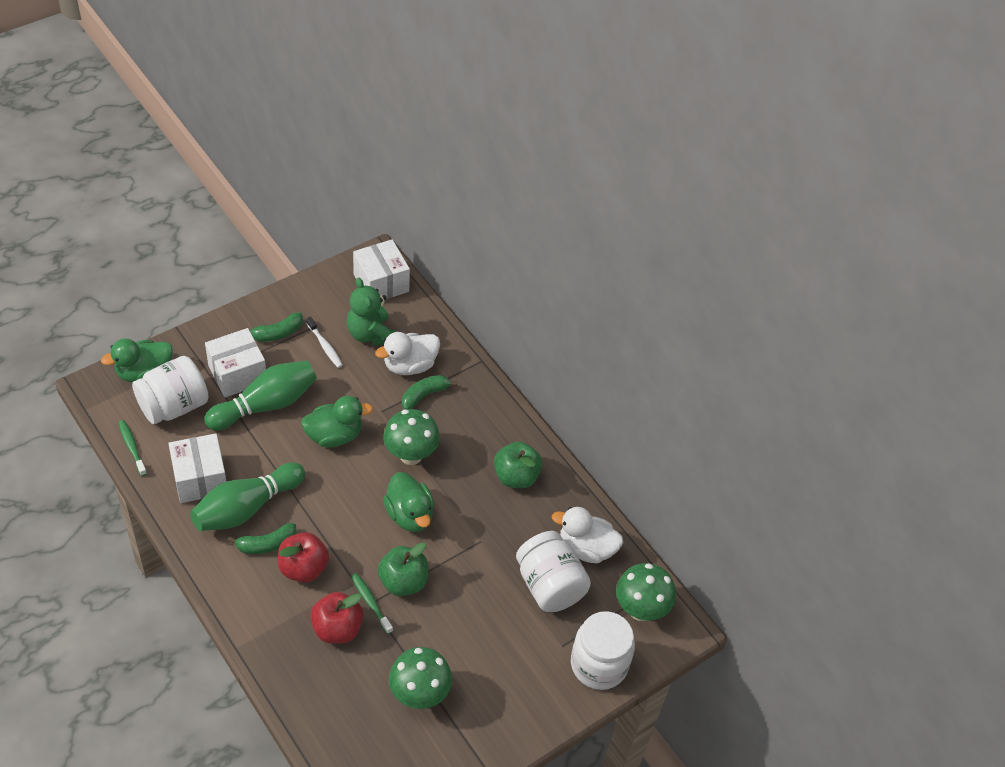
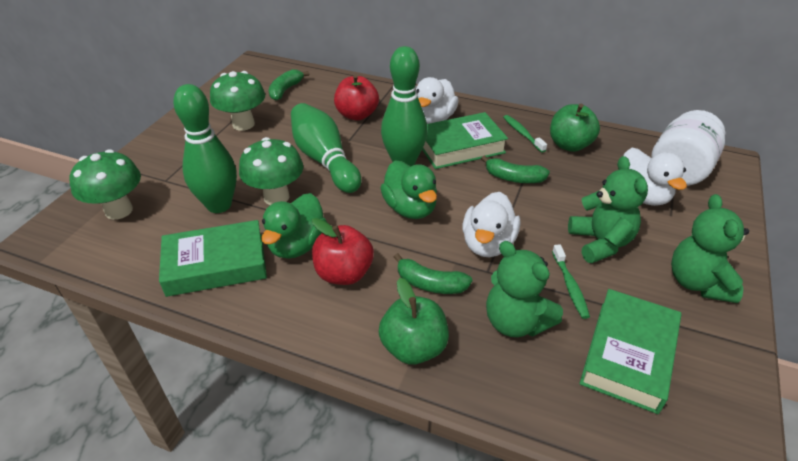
green book: 0 -> 3
green bowling pin: 2 -> 3
green duck: 3 -> 2
green teddy bear: 1 -> 3
white box: 3 -> 0
white duck: 2 -> 3
white jar: 3 -> 1
white toothbrush: 1 -> 0

